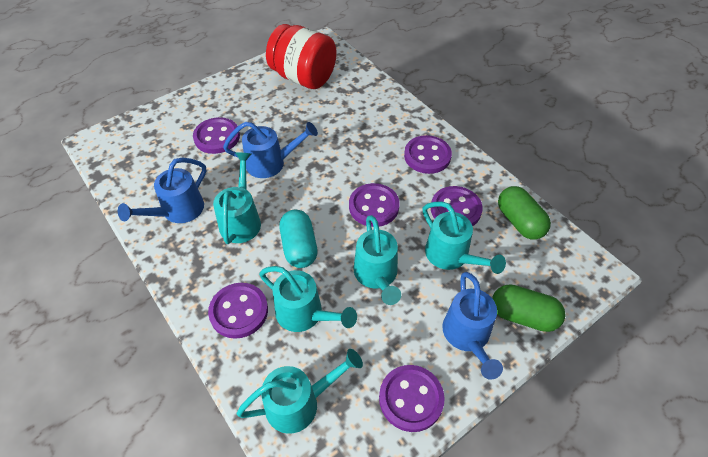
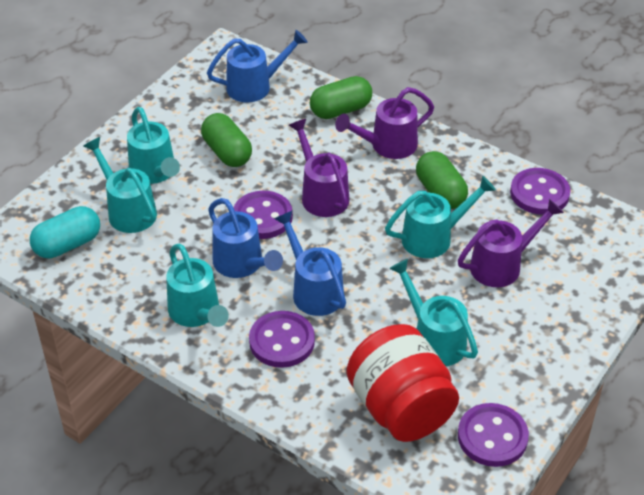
green capsule: 2 -> 3
purple button: 6 -> 4
purple watering can: 0 -> 3

